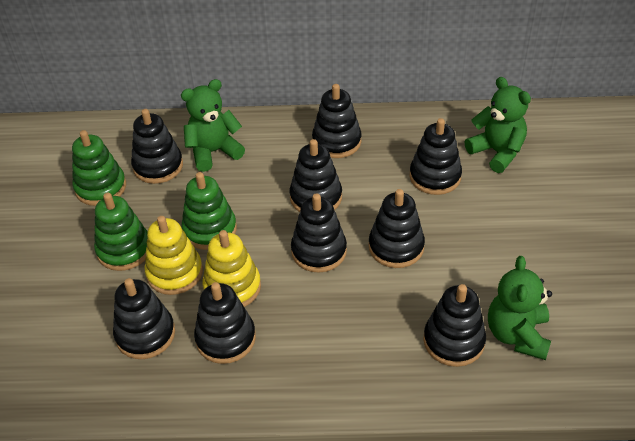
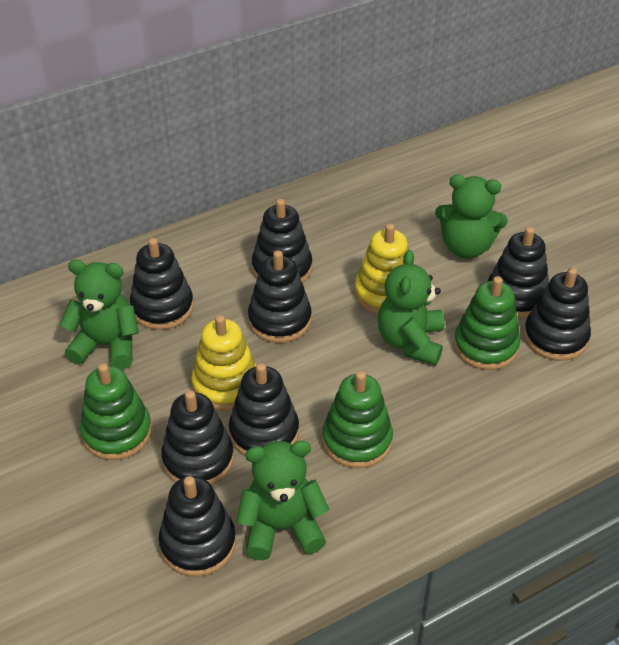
black stacking toy: 9 -> 8
green teddy bear: 3 -> 4

